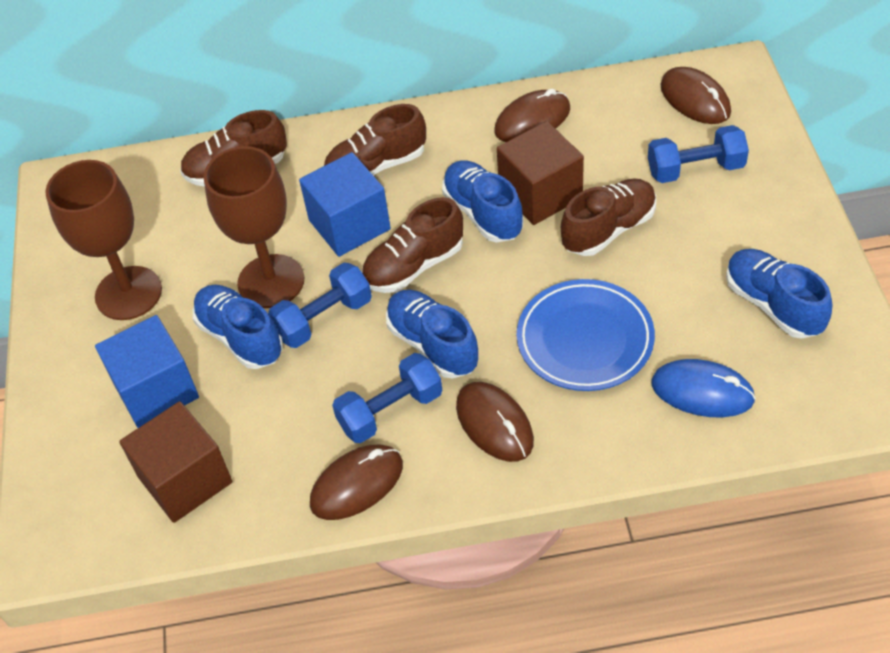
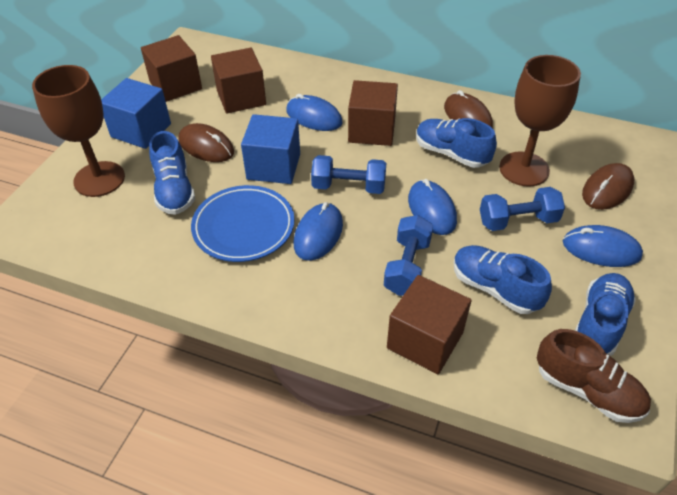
blue mouse: 1 -> 4
brown cube: 2 -> 4
brown mouse: 4 -> 3
brown shoe: 4 -> 1

